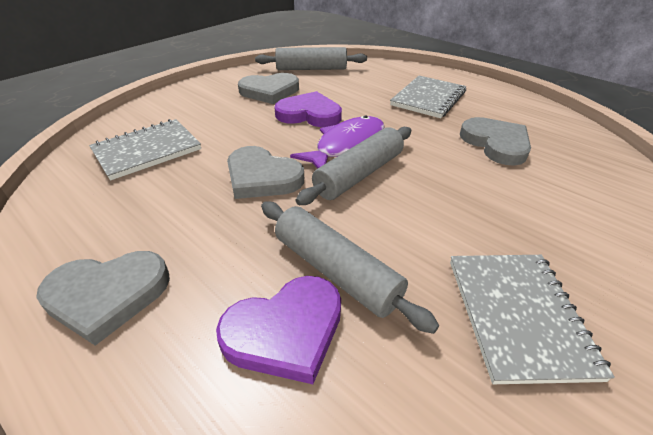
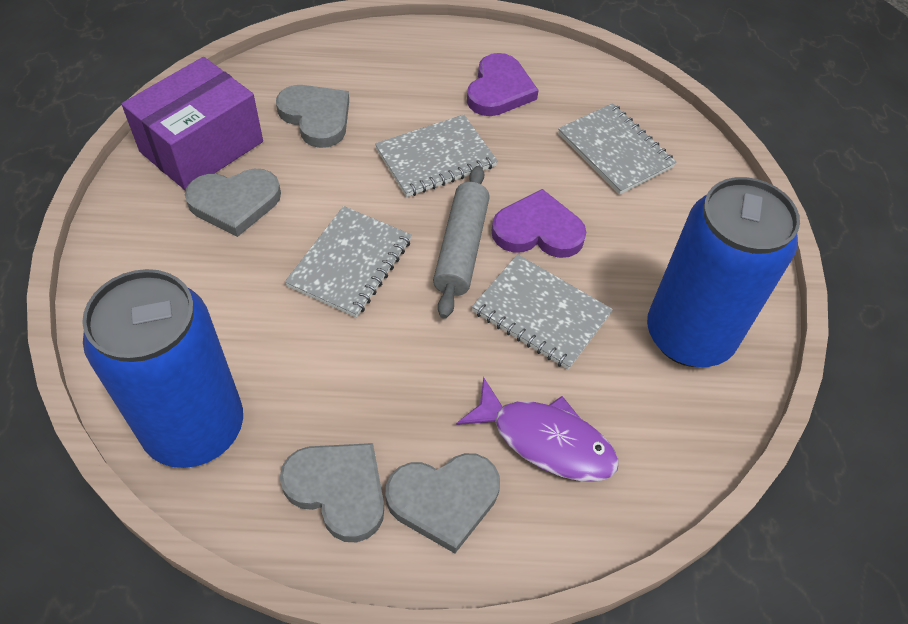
blue can: 0 -> 2
grey notebook: 3 -> 4
grey rolling pin: 3 -> 1
purple box: 0 -> 1

